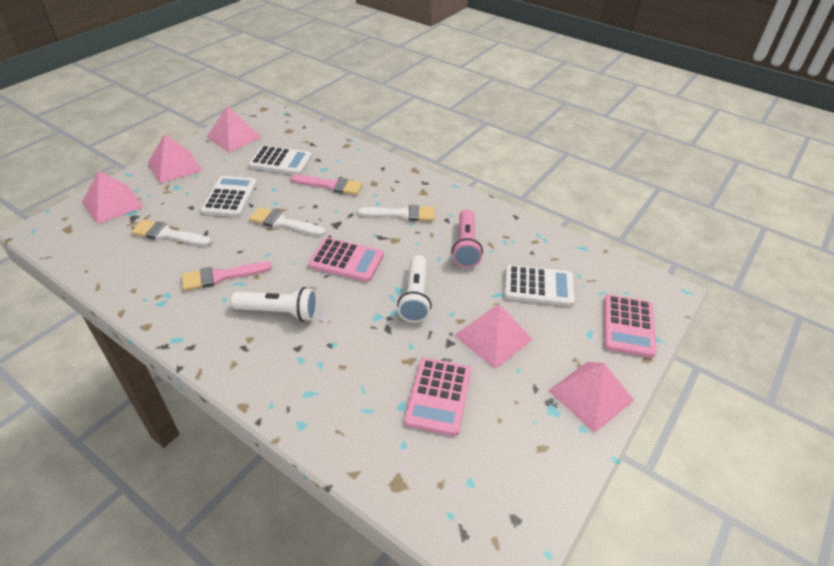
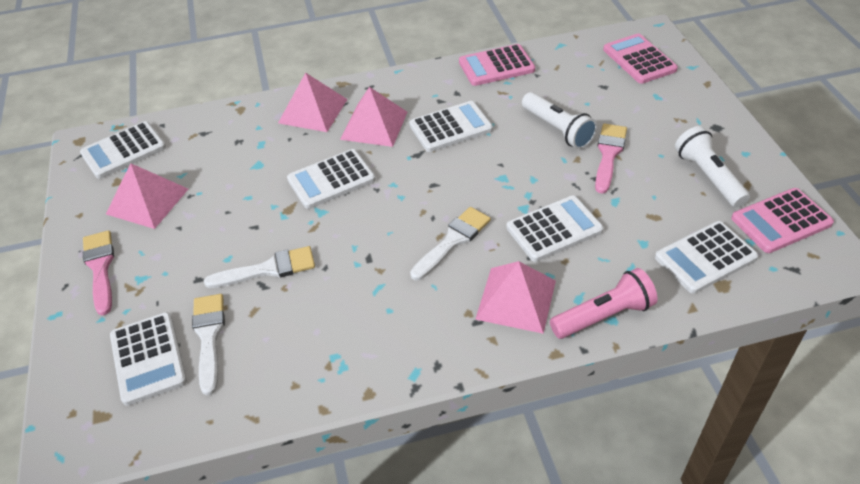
pink pyramid: 5 -> 4
white calculator: 3 -> 6

